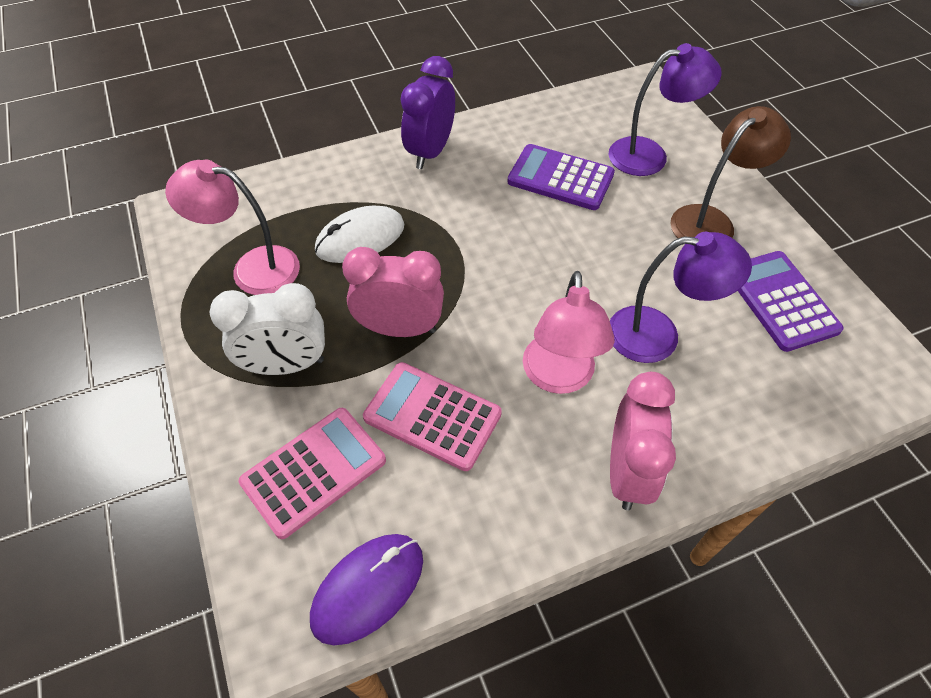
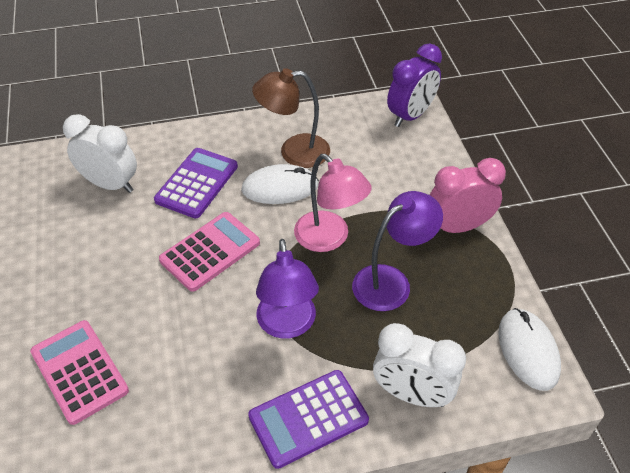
pink clock: 2 -> 1
pink lamp: 2 -> 1
purple mouse: 1 -> 0
white clock: 1 -> 2
white mouse: 1 -> 2

